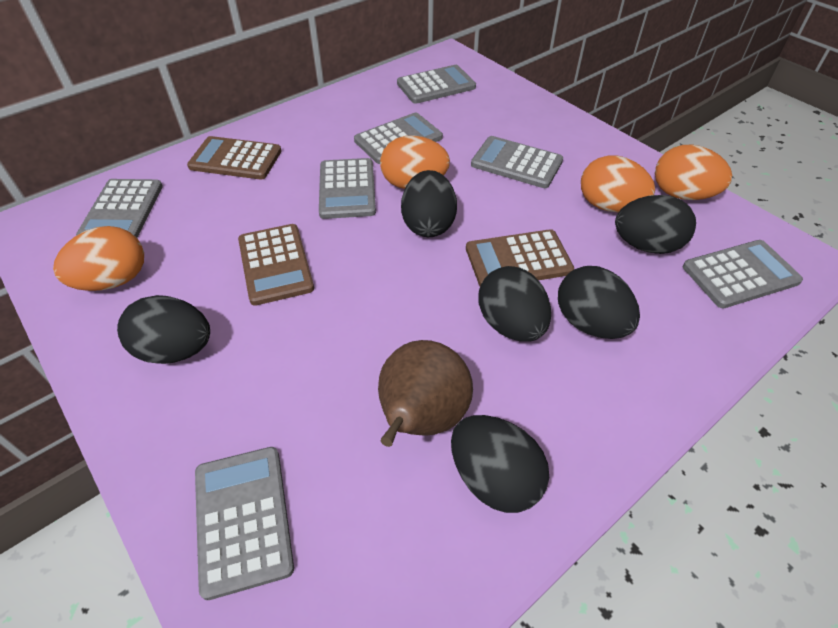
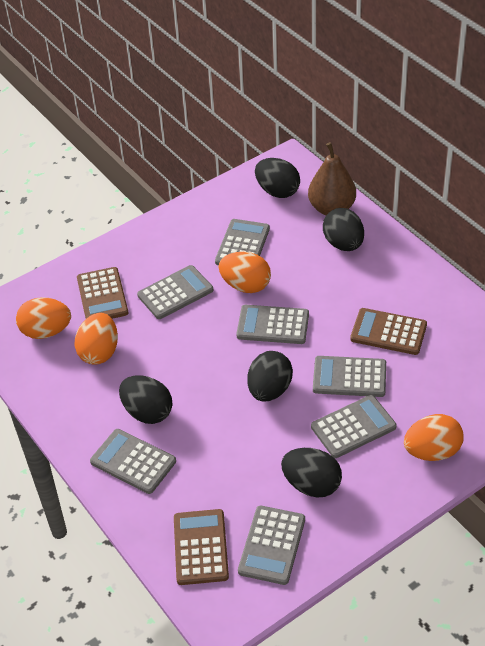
black egg: 6 -> 5

